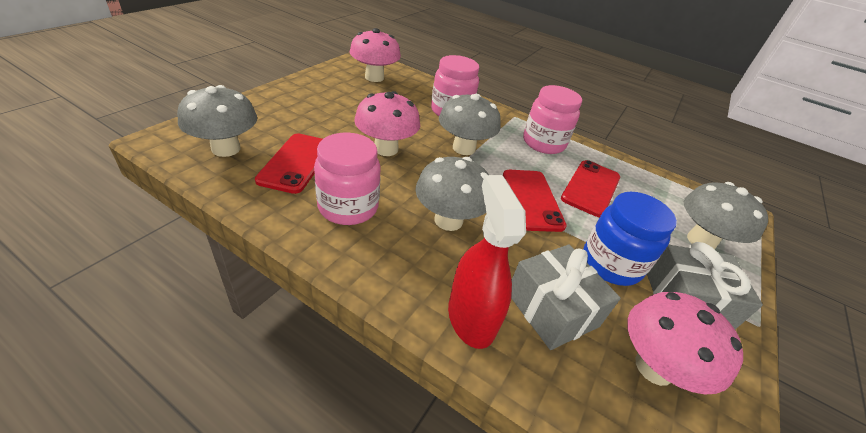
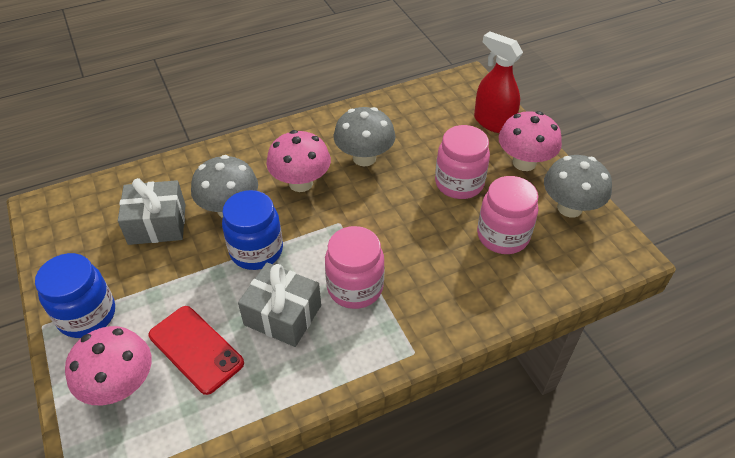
blue jar: 1 -> 2
grey mushroom: 4 -> 3
red phone: 3 -> 1

